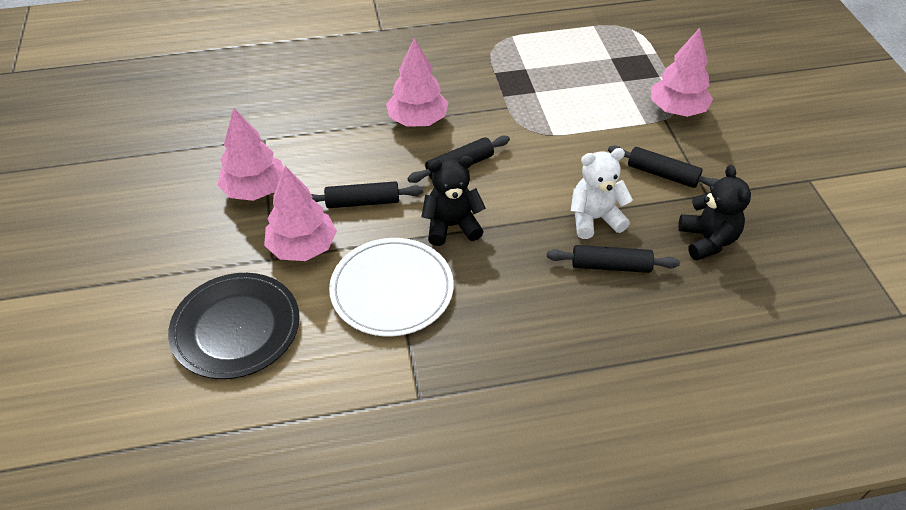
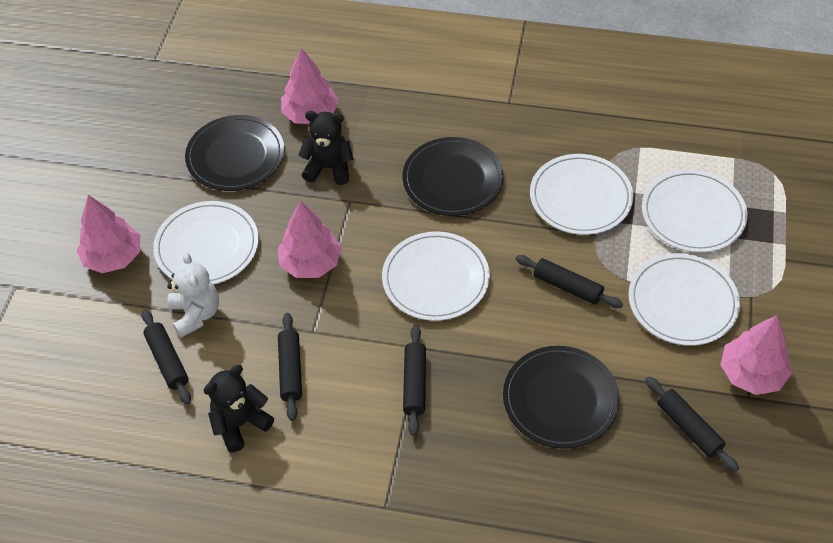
black plate: 1 -> 3
black rolling pin: 4 -> 5
white plate: 1 -> 5

